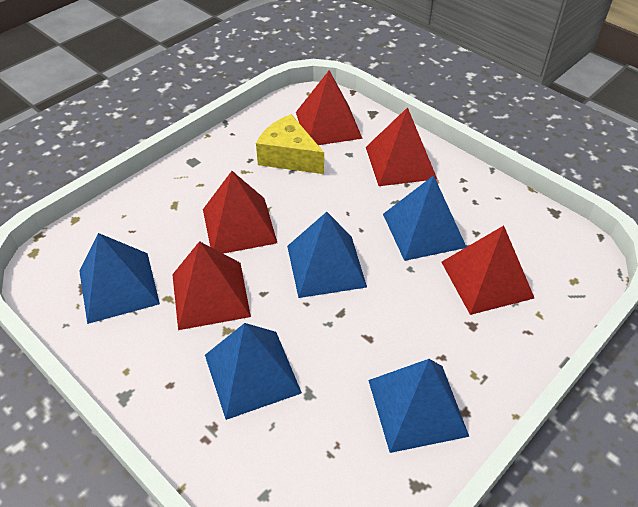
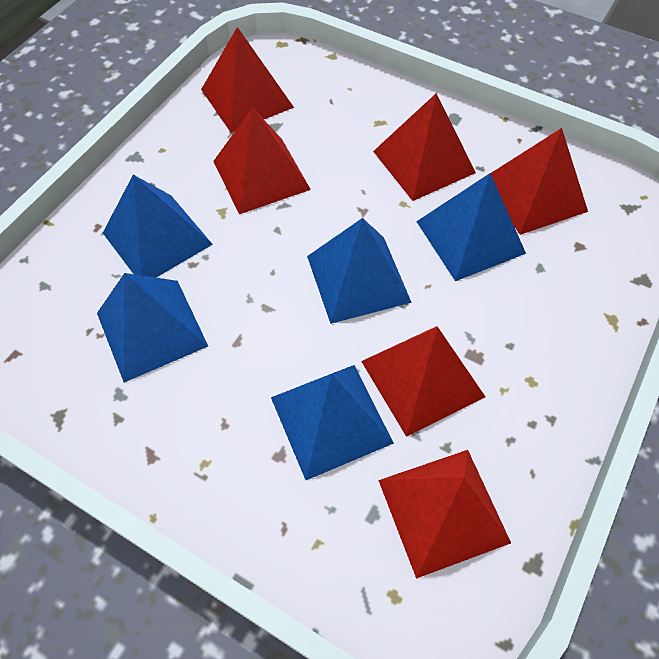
red pyramid: 5 -> 6
yellow cheese: 1 -> 0

